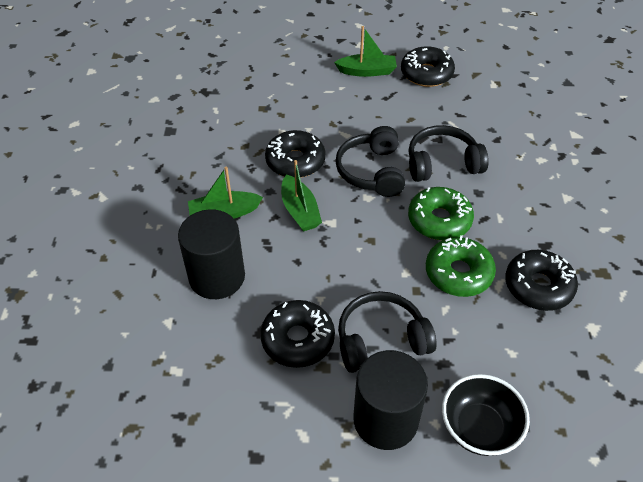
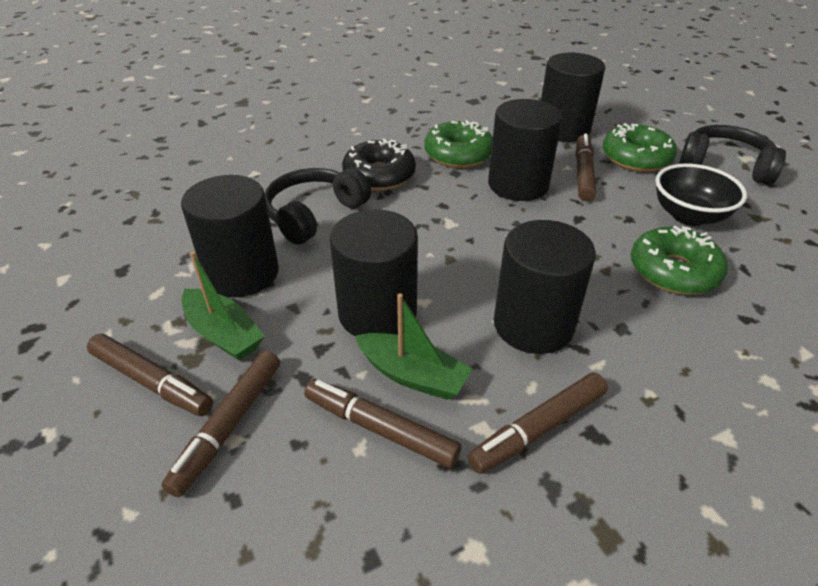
black cylinder: 2 -> 5
black donut: 4 -> 1
black headphones: 3 -> 2
brown marker: 0 -> 5
green boat: 3 -> 2
green donut: 2 -> 3

